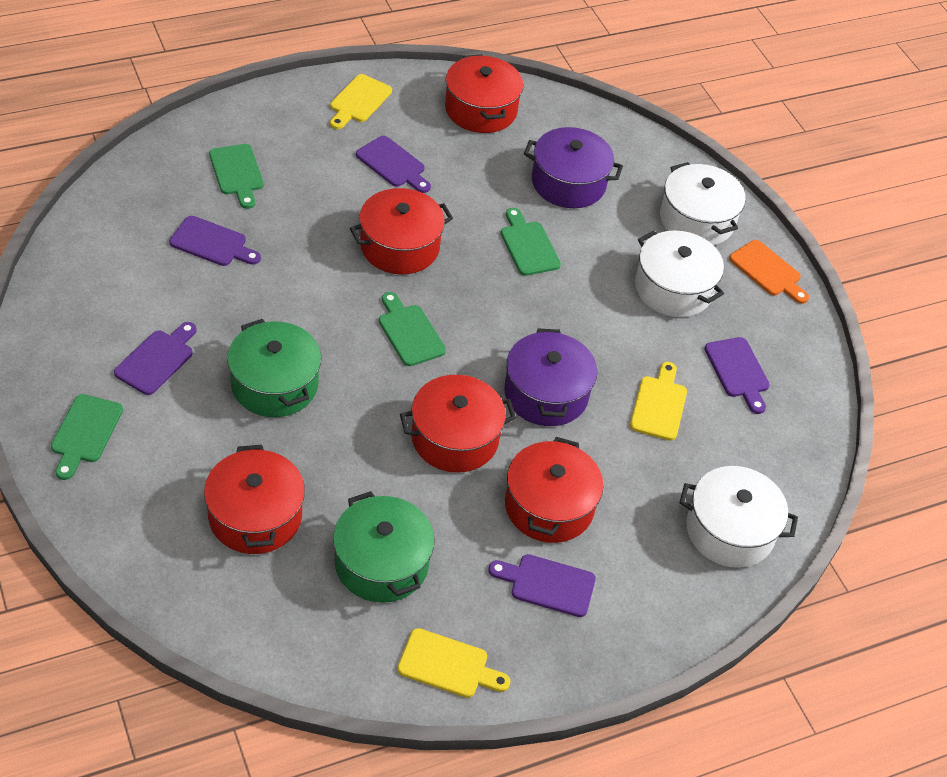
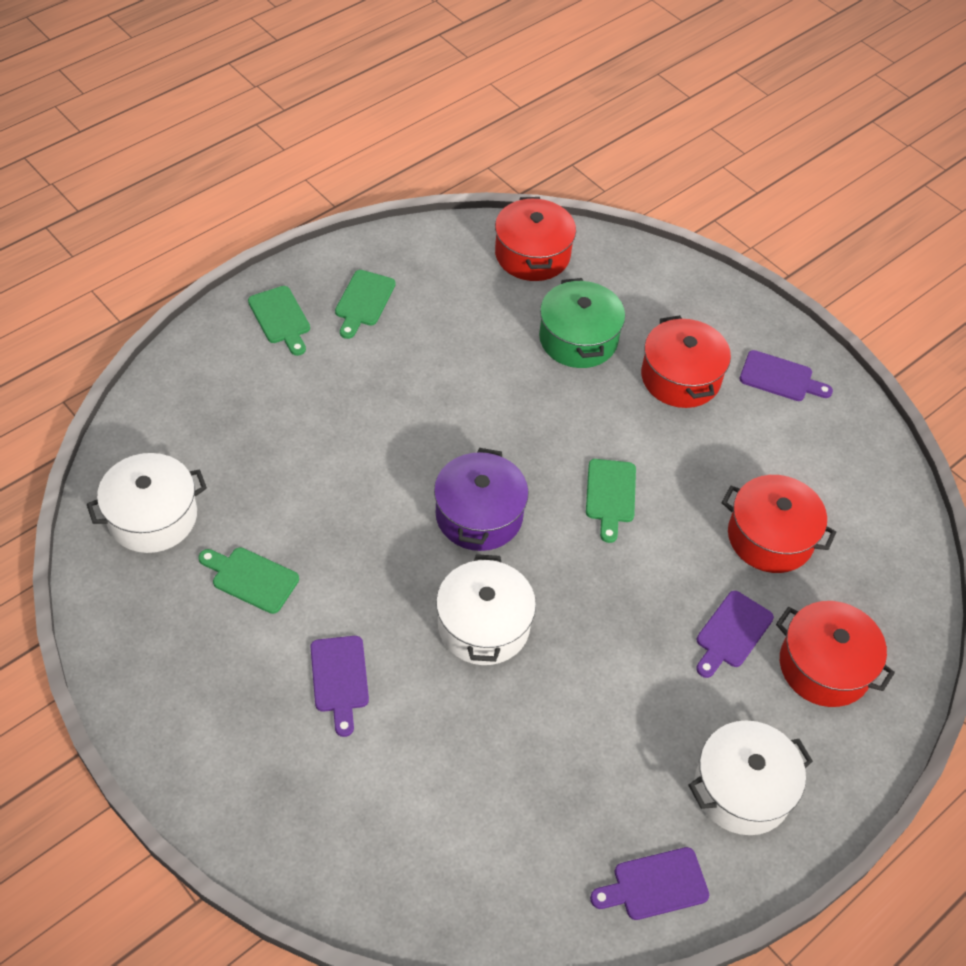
green pot: 2 -> 1
orange cutting board: 1 -> 0
purple cutting board: 5 -> 4
purple pot: 2 -> 1
red pot: 5 -> 4
yellow cutting board: 3 -> 0

